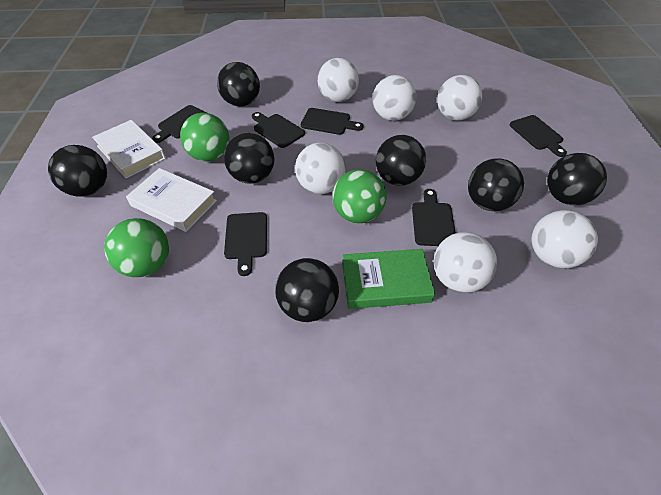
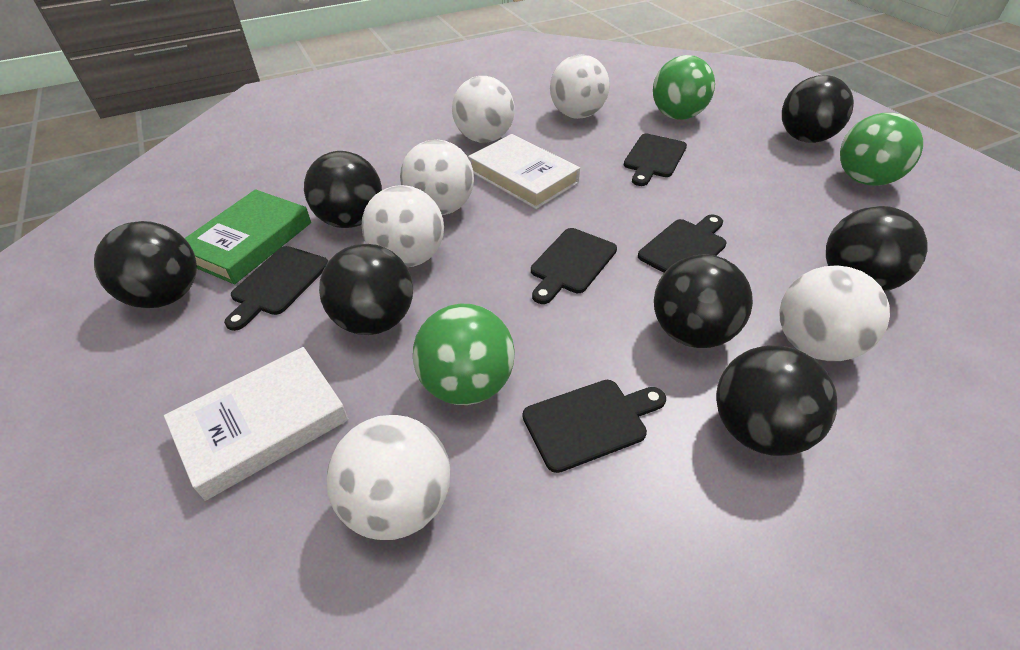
black cutting board: 6 -> 5

